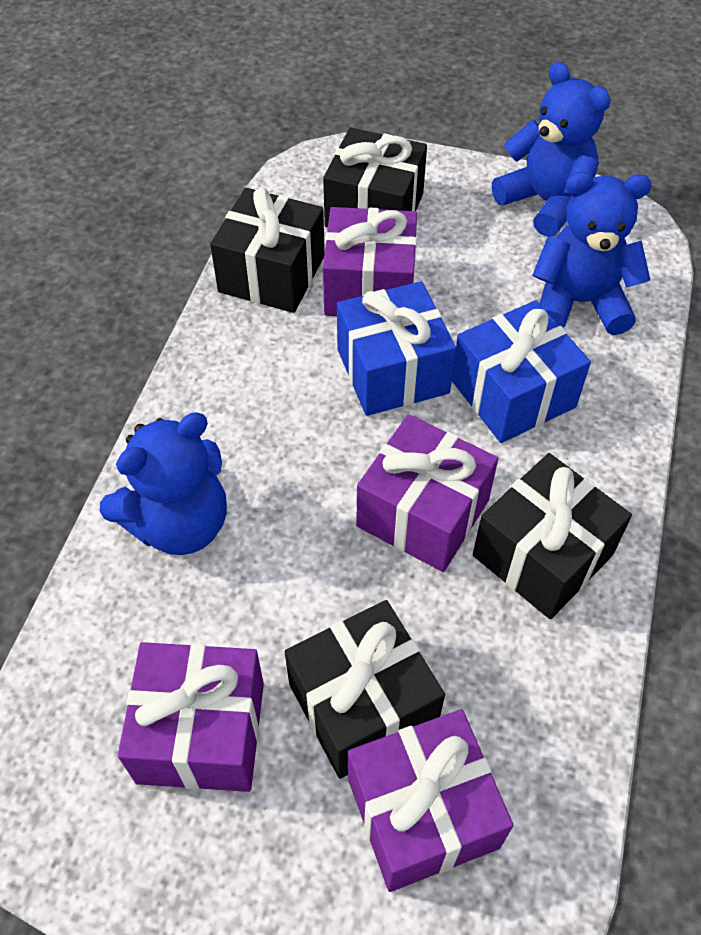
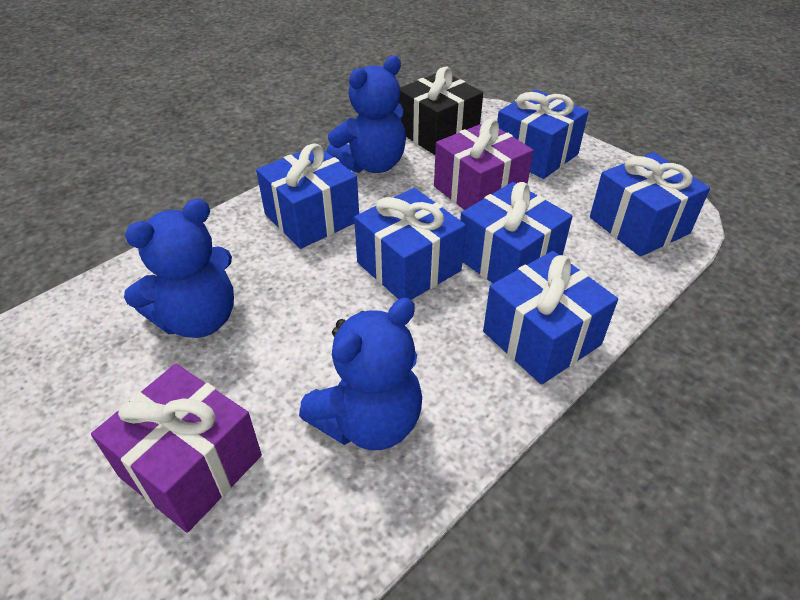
black gift: 4 -> 1
blue gift: 2 -> 6
purple gift: 4 -> 2

